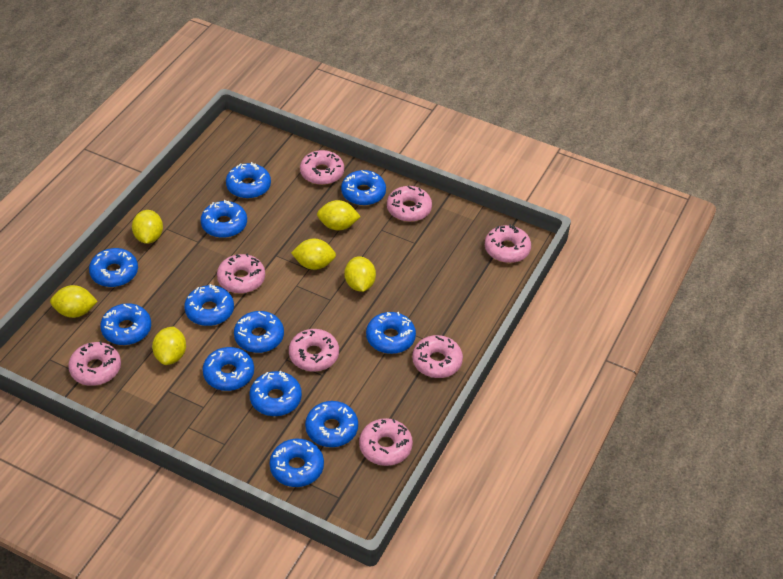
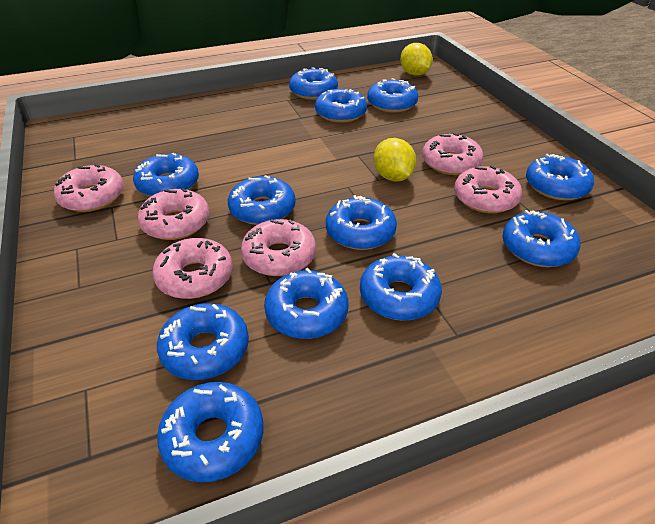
pink donut: 8 -> 6
yellow lemon: 6 -> 2

